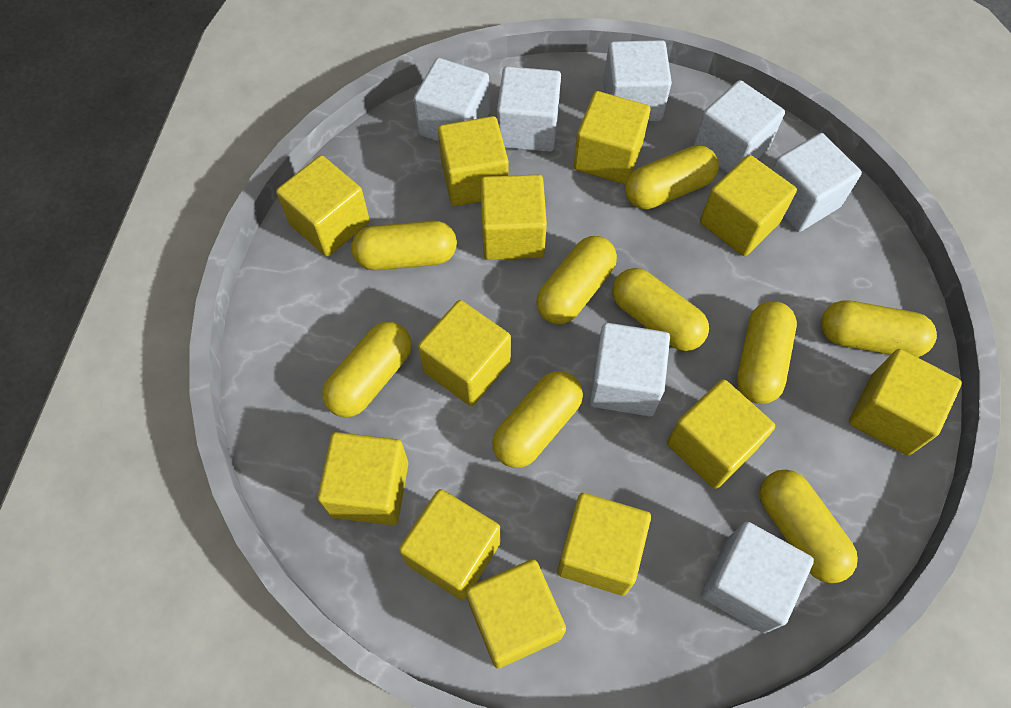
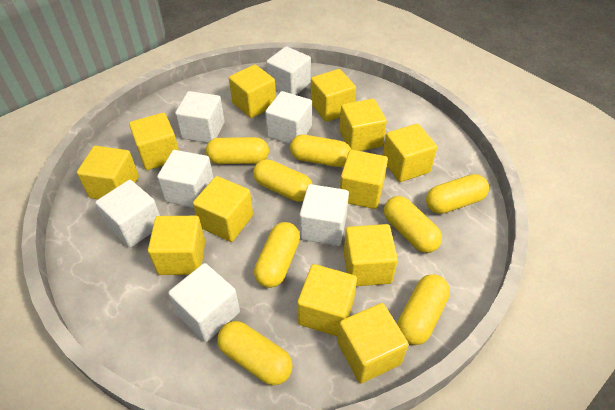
yellow capsule: 9 -> 8

